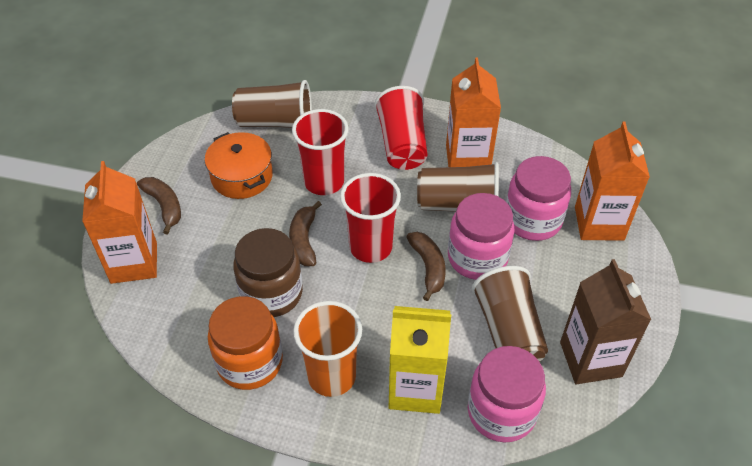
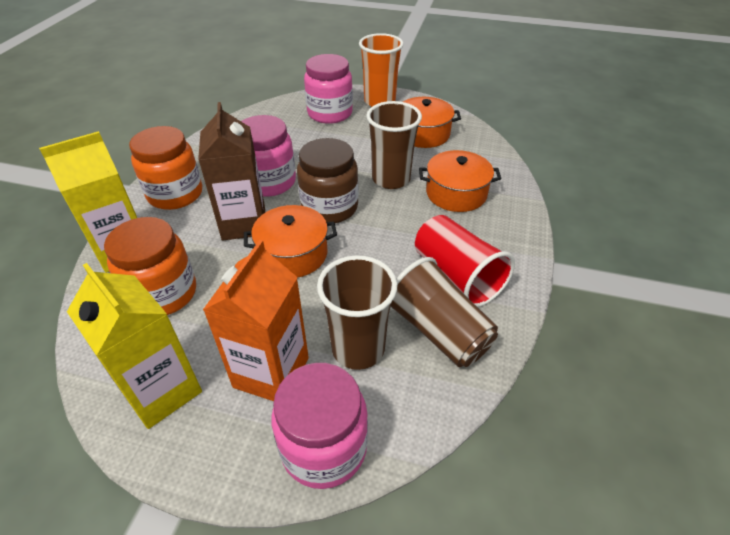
brown banana: 3 -> 0
orange carton: 3 -> 1
orange jar: 1 -> 2
orange pot: 1 -> 3
red cup: 3 -> 1
yellow carton: 1 -> 2

